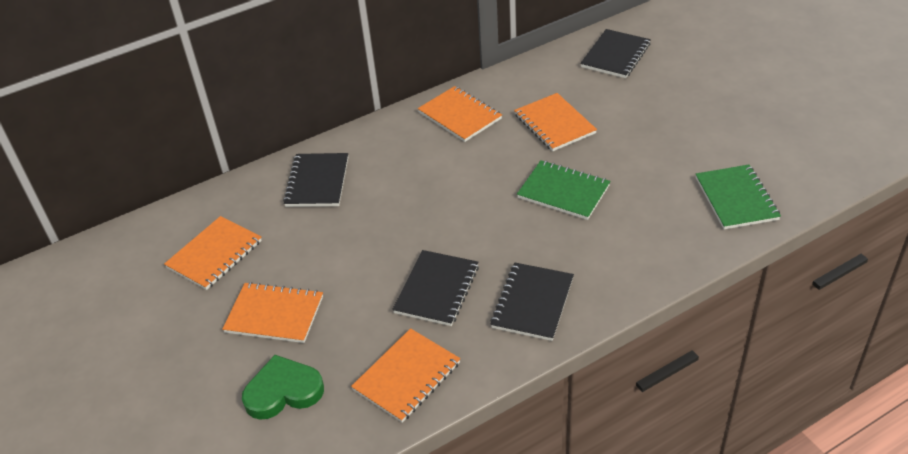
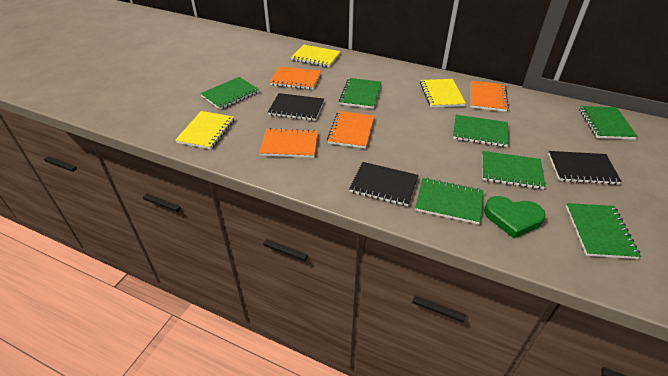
black notebook: 4 -> 3
green notebook: 2 -> 7
orange notebook: 5 -> 4
yellow notebook: 0 -> 3

